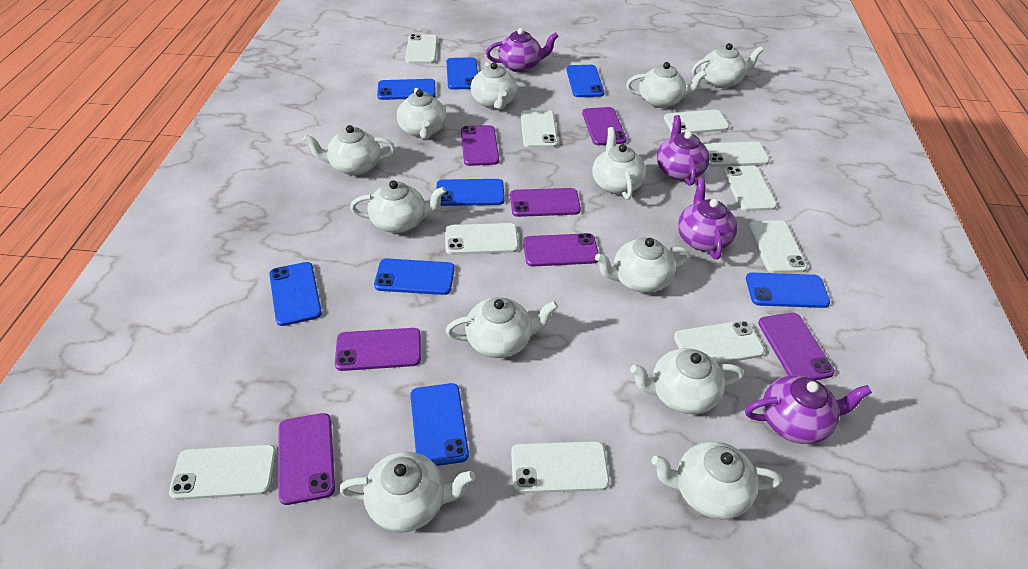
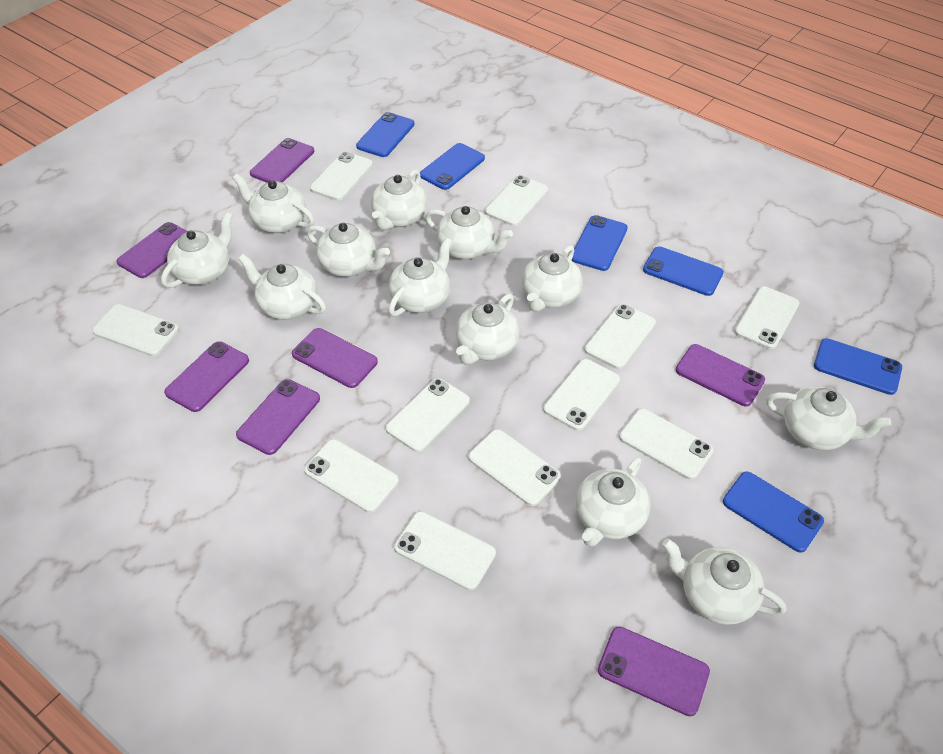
blue phone: 8 -> 6
purple teapot: 4 -> 0
white phone: 10 -> 11

